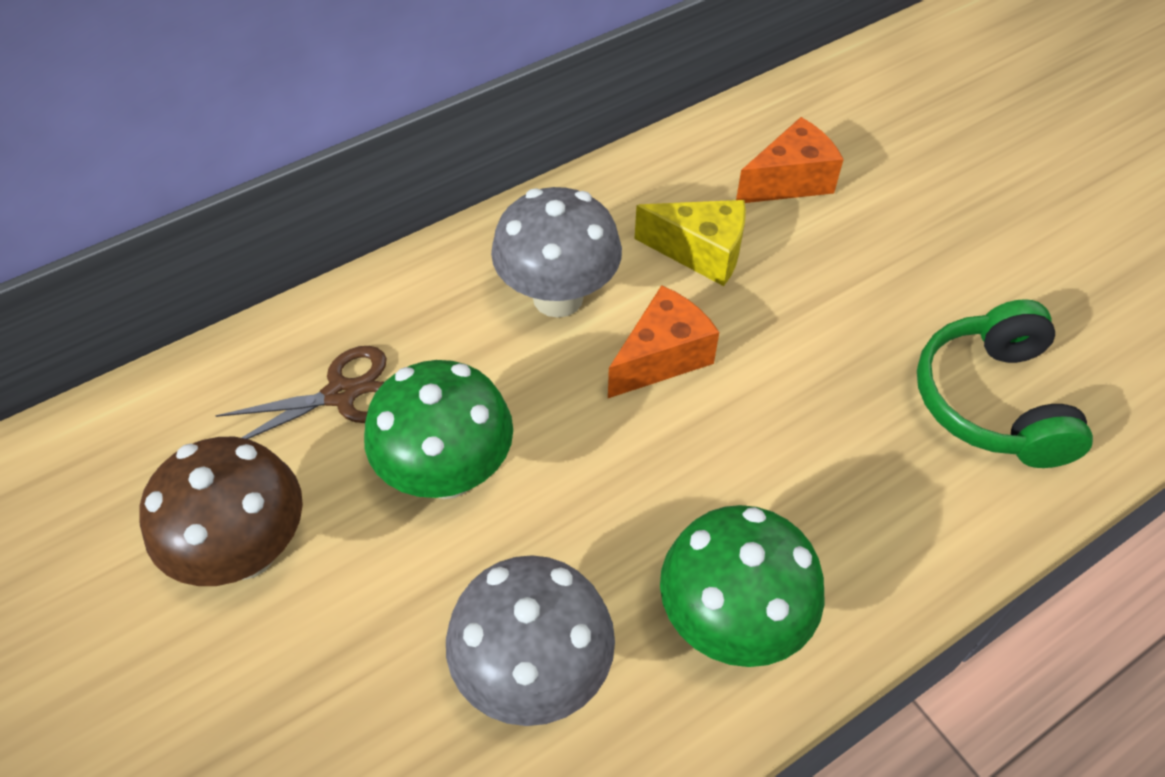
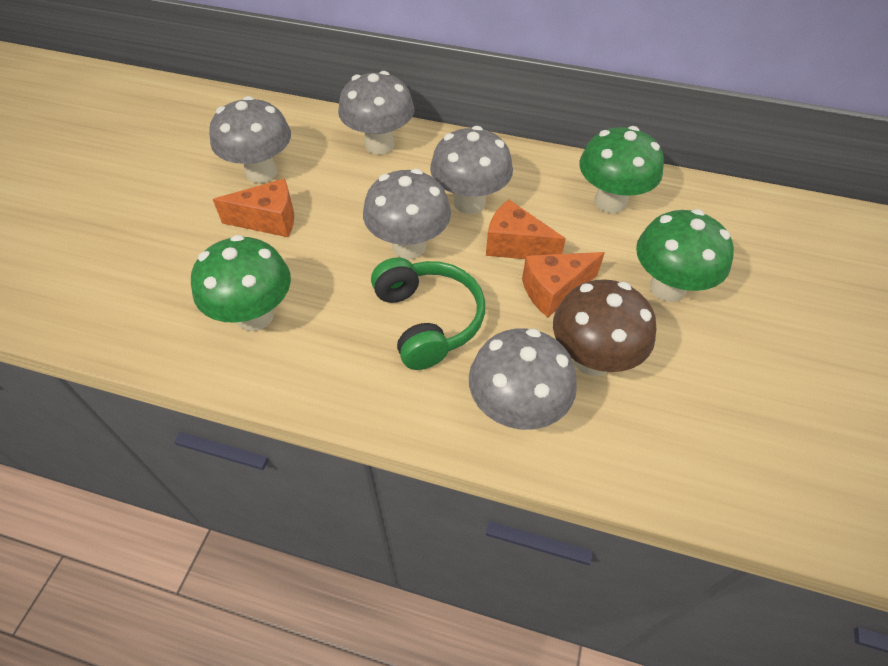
brown scissors: 1 -> 0
green mushroom: 2 -> 3
grey mushroom: 2 -> 5
orange cheese: 2 -> 3
yellow cheese: 1 -> 0

